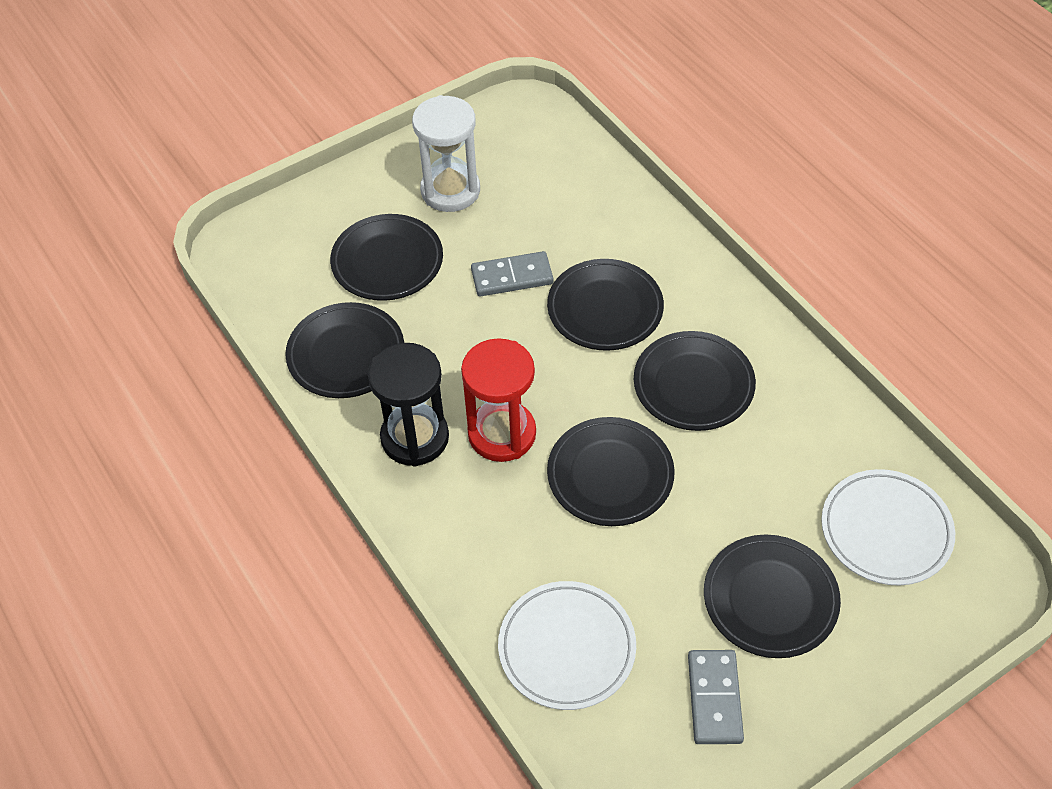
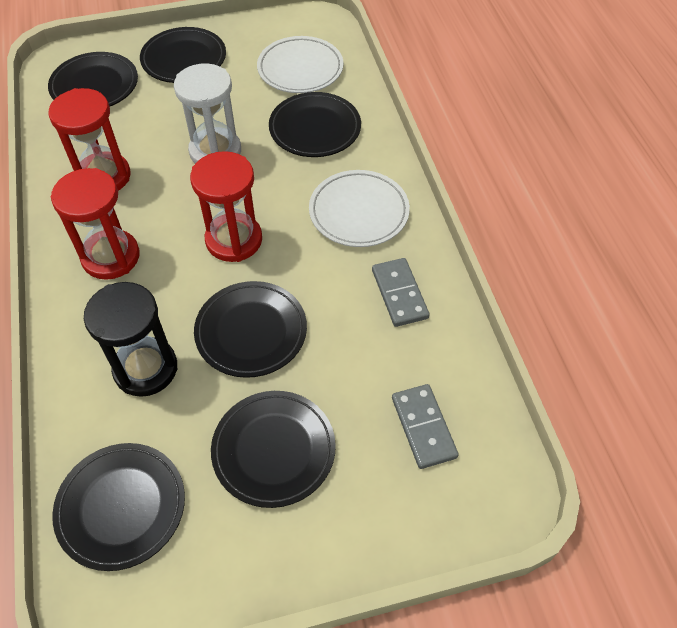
red hourglass: 1 -> 3

